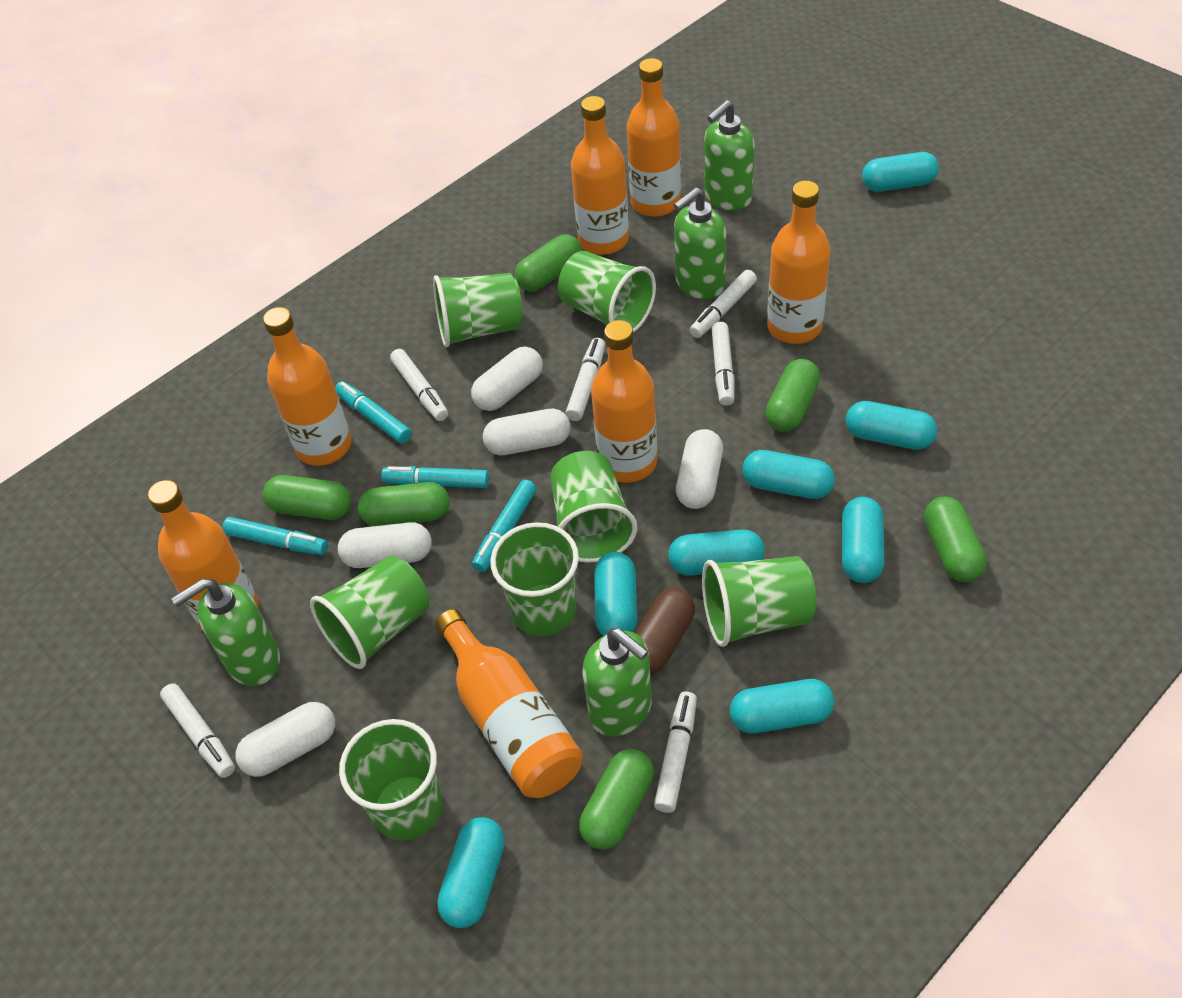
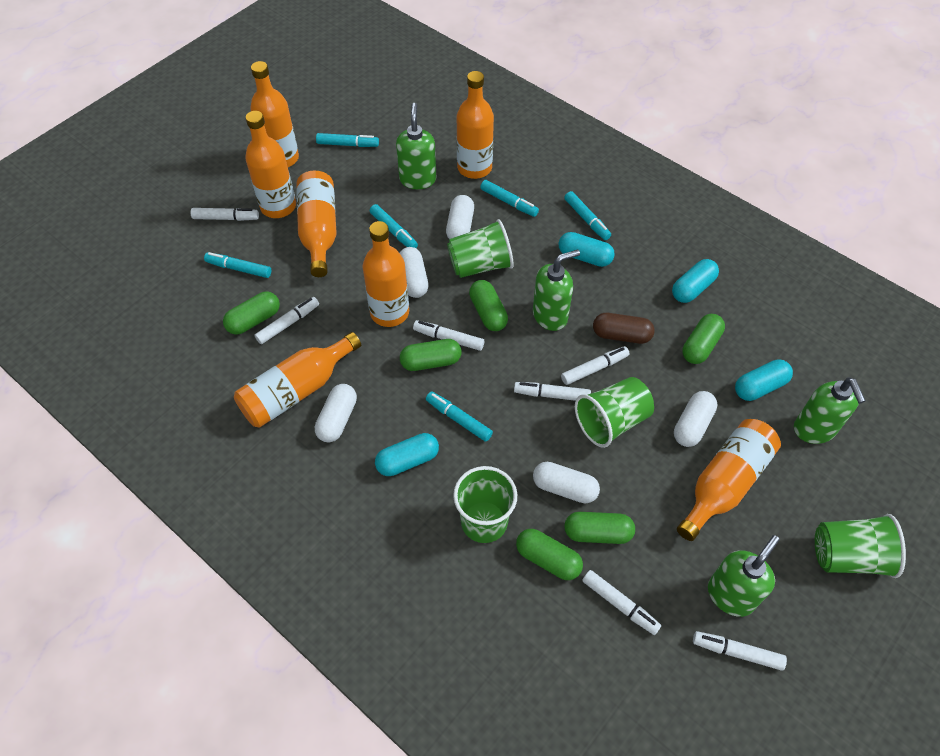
green cup: 7 -> 4
turquoise capsule: 8 -> 4
turquoise marker: 4 -> 6
white marker: 6 -> 7

